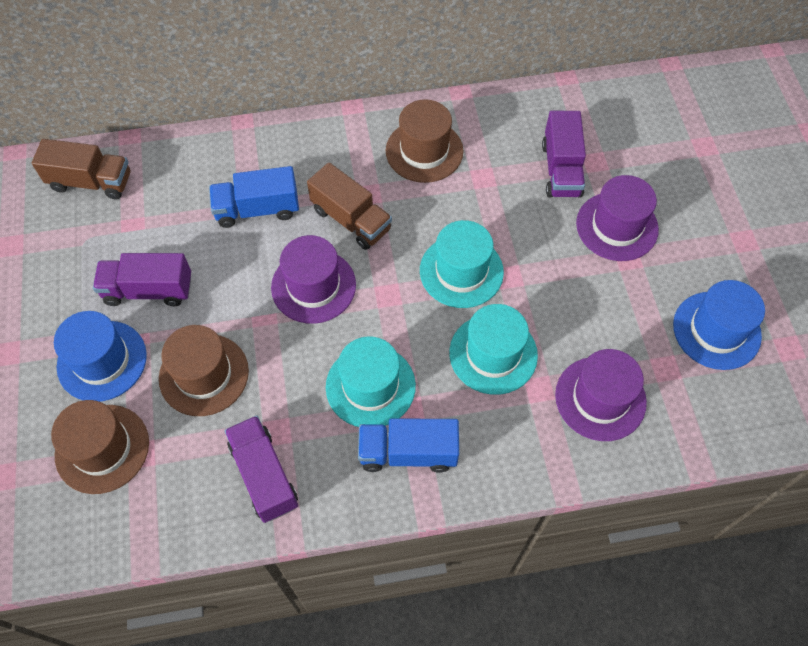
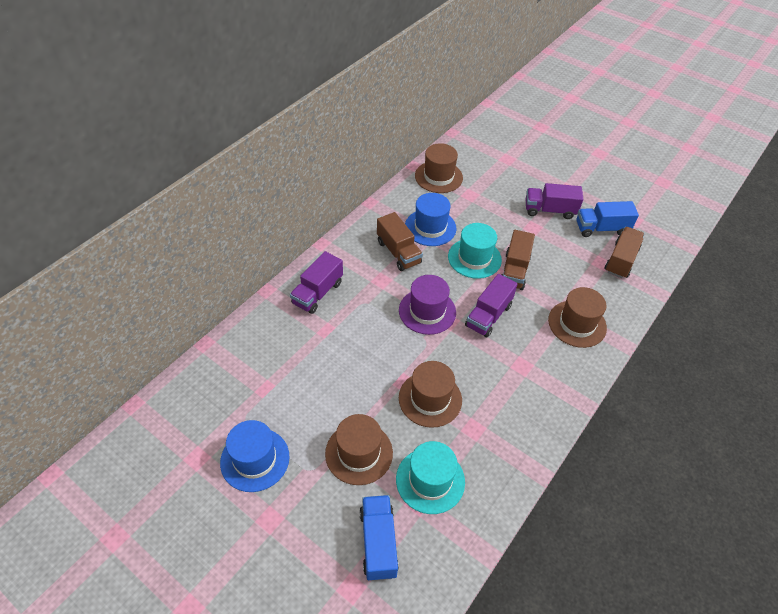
brown hat: 3 -> 4
brown truck: 2 -> 3
purple hat: 3 -> 1
turquoise hat: 3 -> 2

